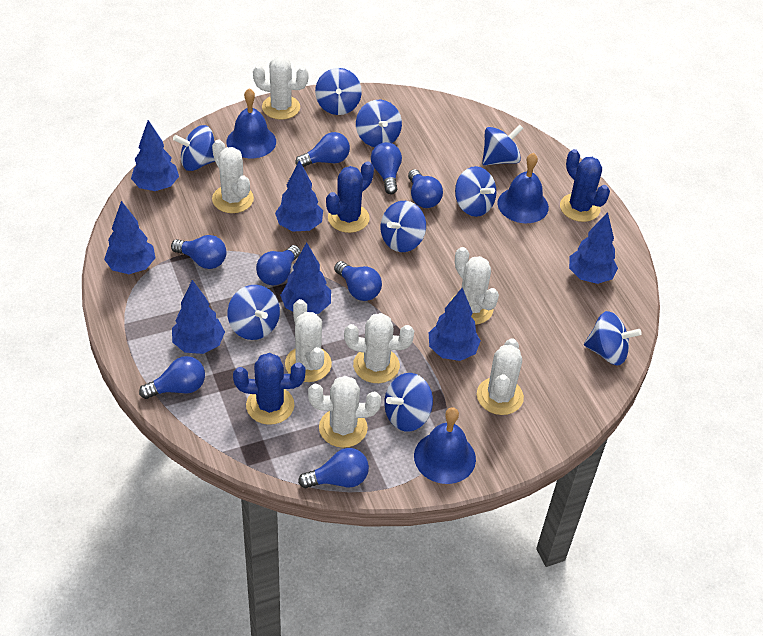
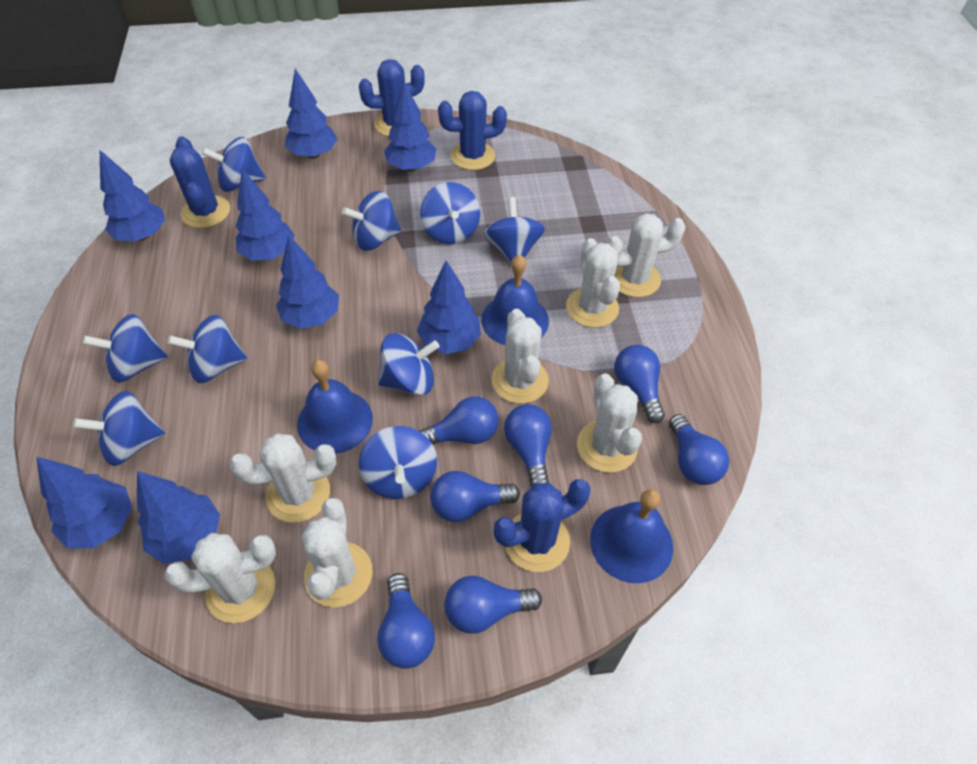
blue cactus: 3 -> 4
blue light bulb: 8 -> 7
blue tree: 7 -> 8

